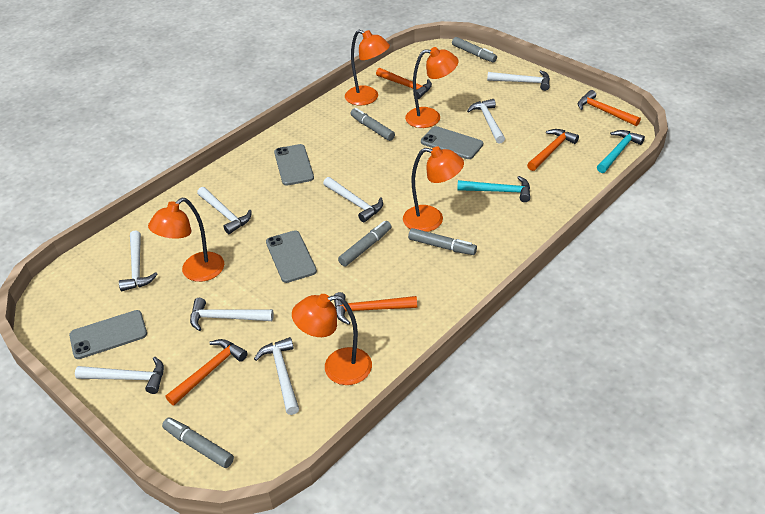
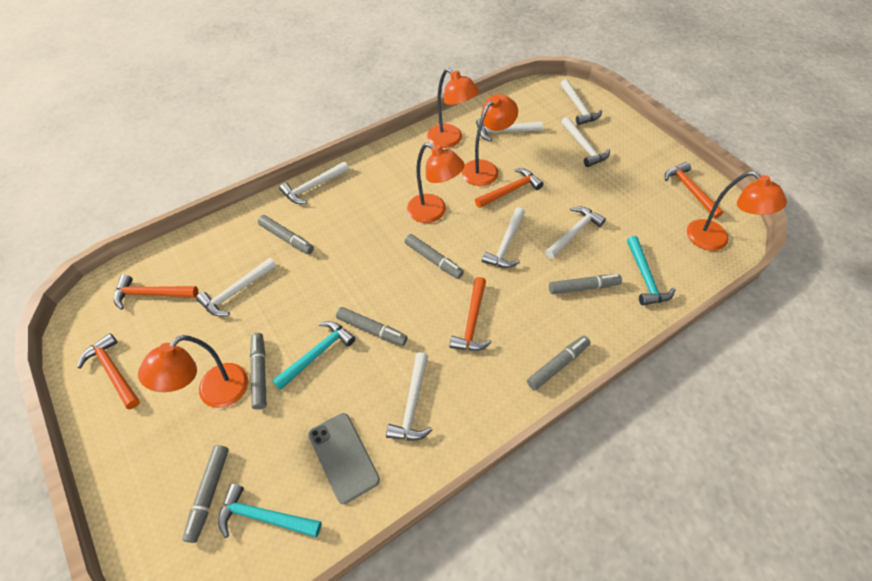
grey marker: 5 -> 7
grey phone: 4 -> 1
turquoise hammer: 2 -> 3

